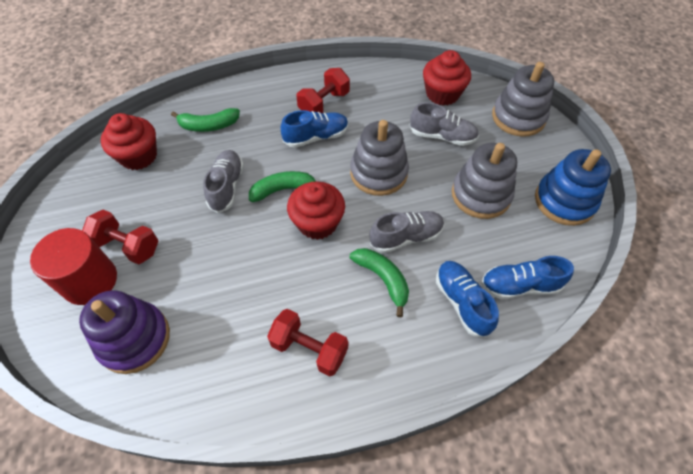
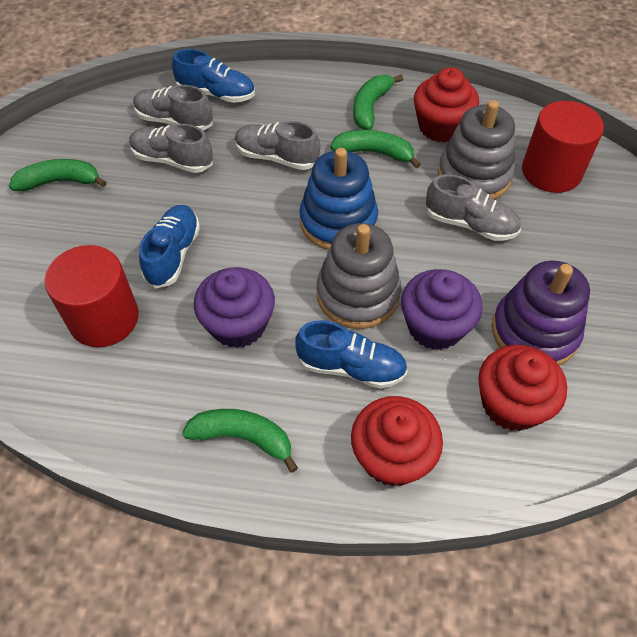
green banana: 3 -> 4
grey shoe: 3 -> 4
grey stacking toy: 3 -> 2
purple cupcake: 0 -> 2
red cylinder: 1 -> 2
red dumbbell: 3 -> 0

